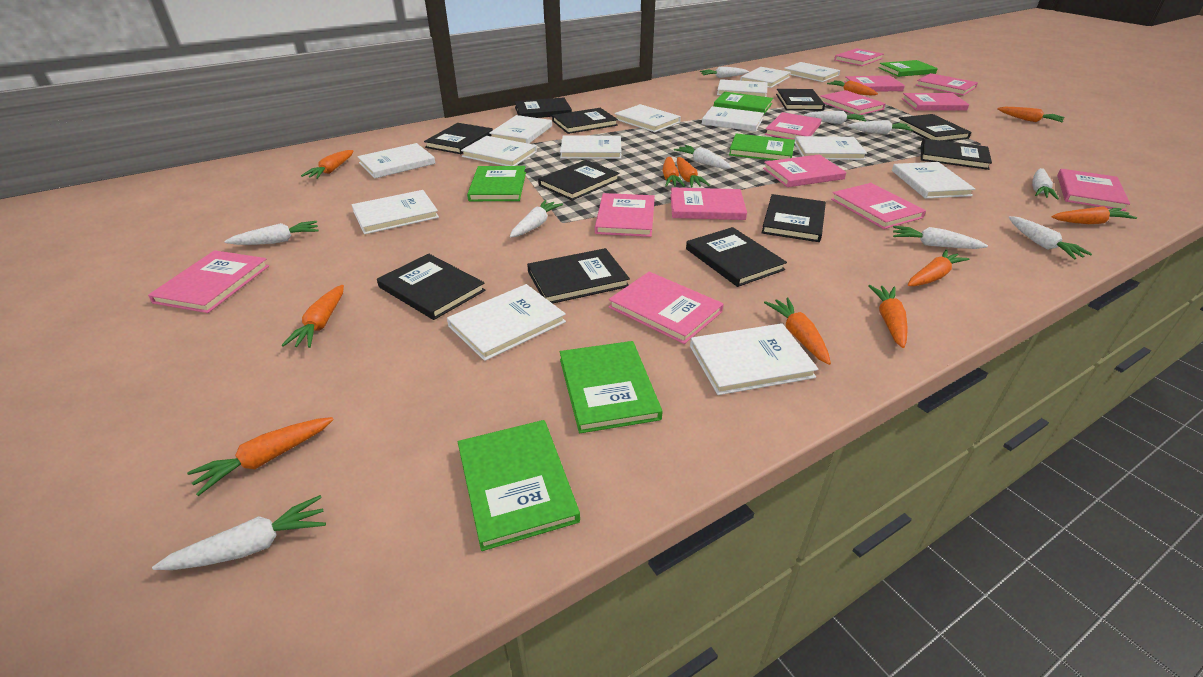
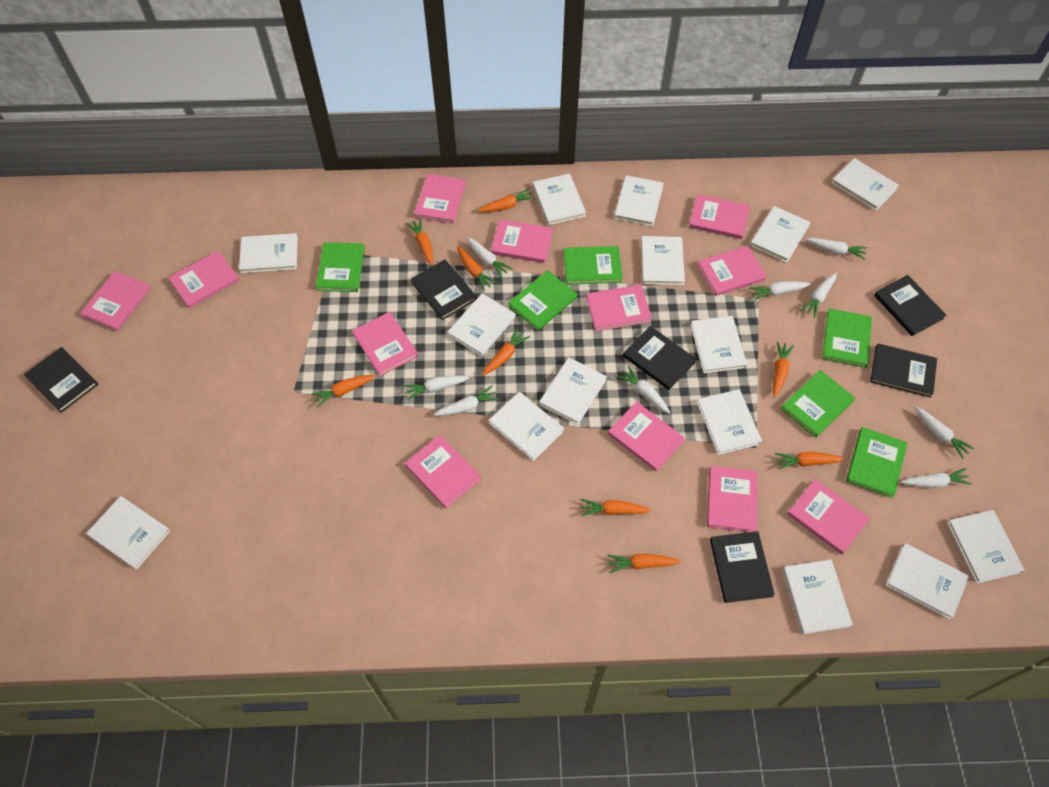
black book: 11 -> 6
orange carrot: 11 -> 9
pink book: 13 -> 12
white book: 14 -> 15
white carrot: 10 -> 9

